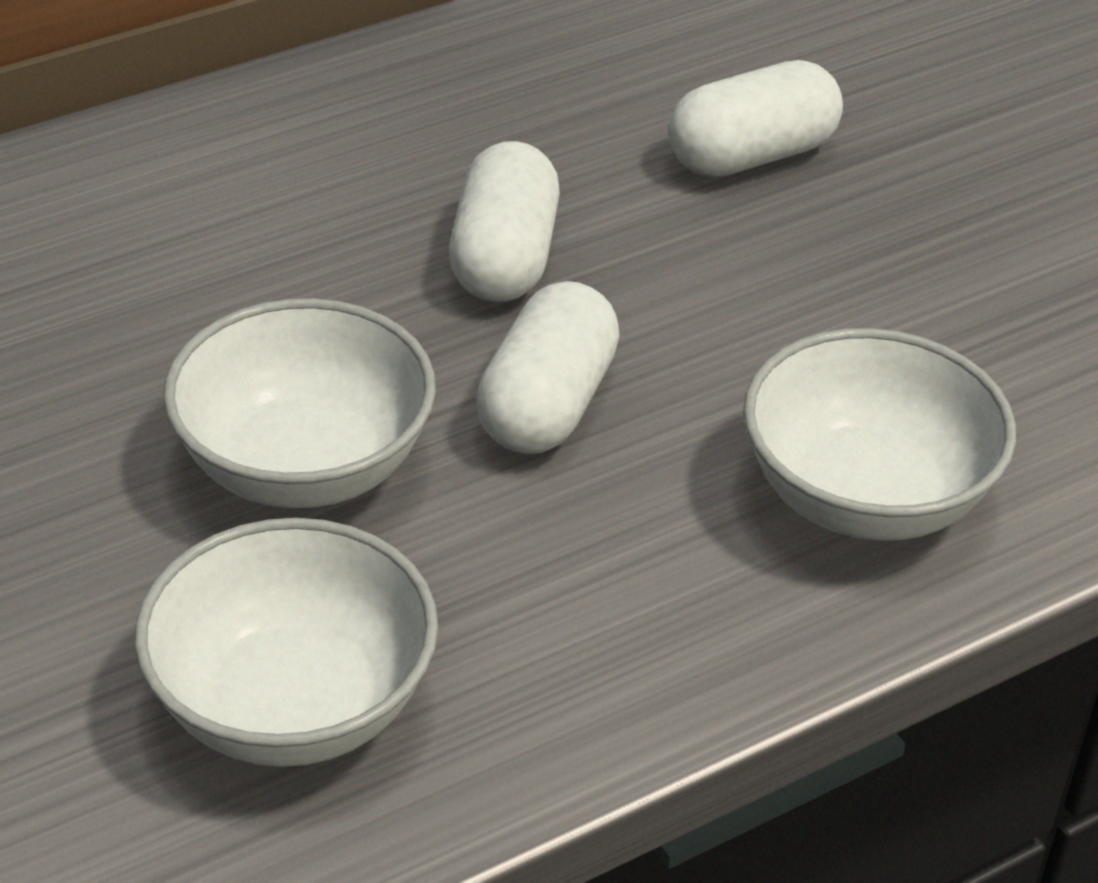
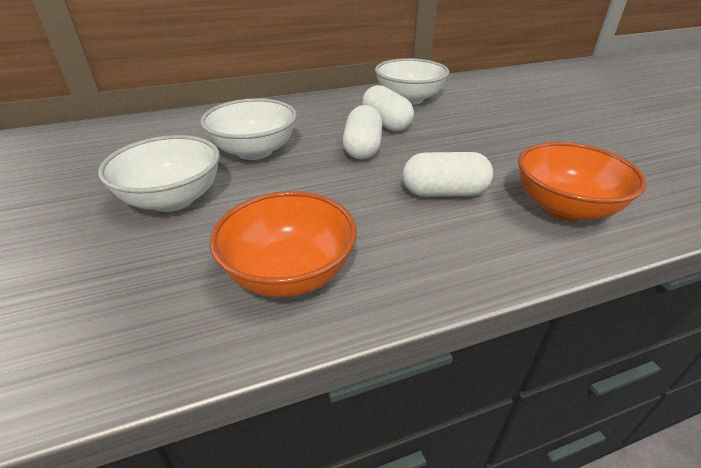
orange bowl: 0 -> 2

